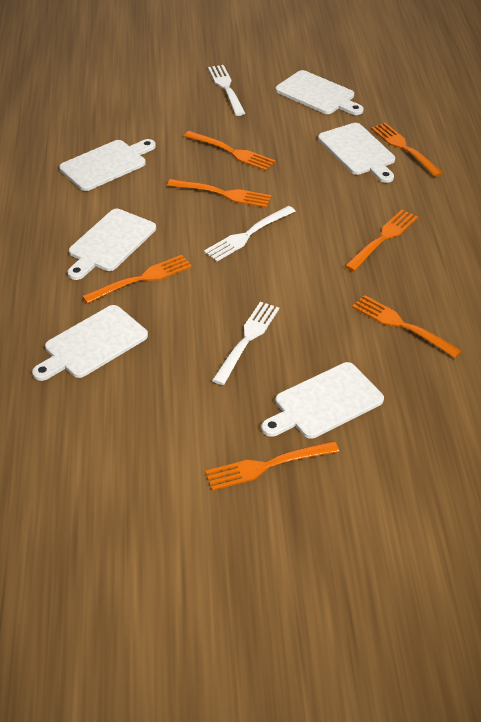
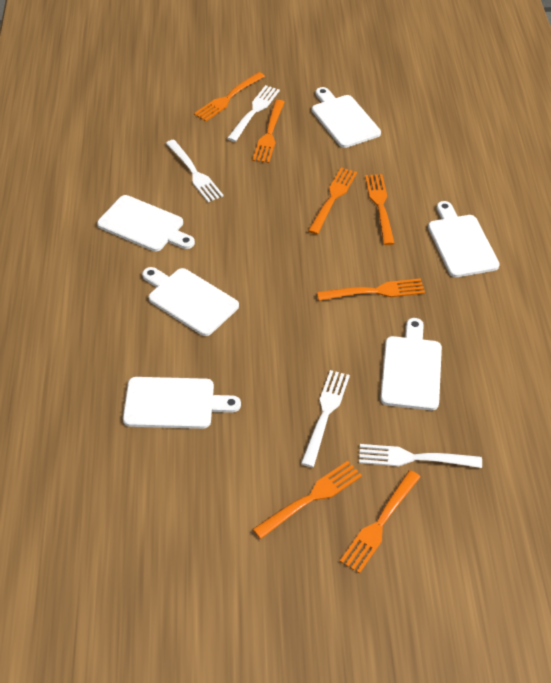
white fork: 3 -> 4

